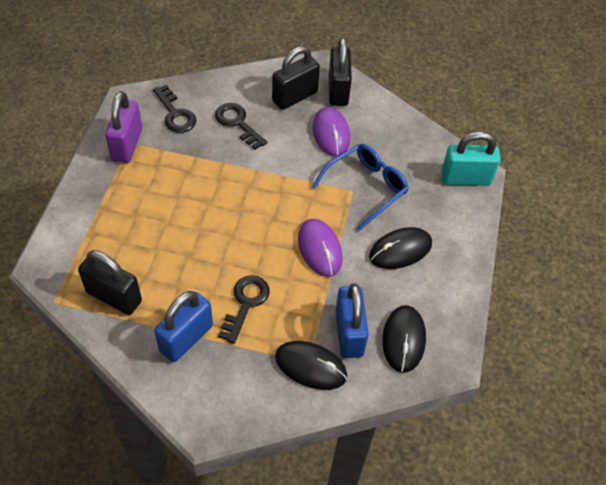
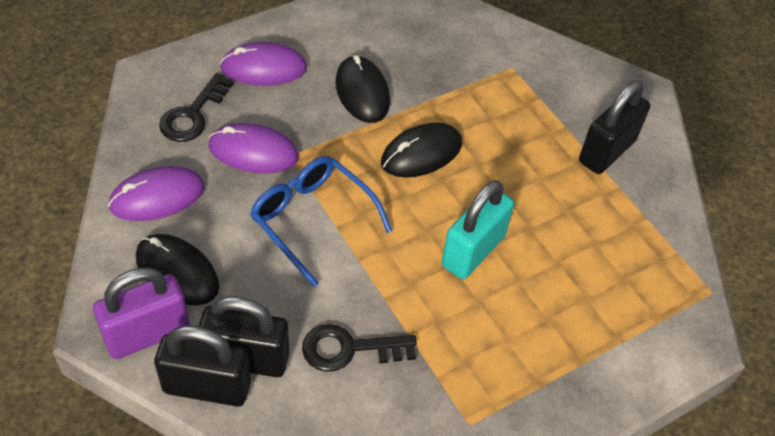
black key: 3 -> 2
blue padlock: 2 -> 0
purple mouse: 2 -> 3

